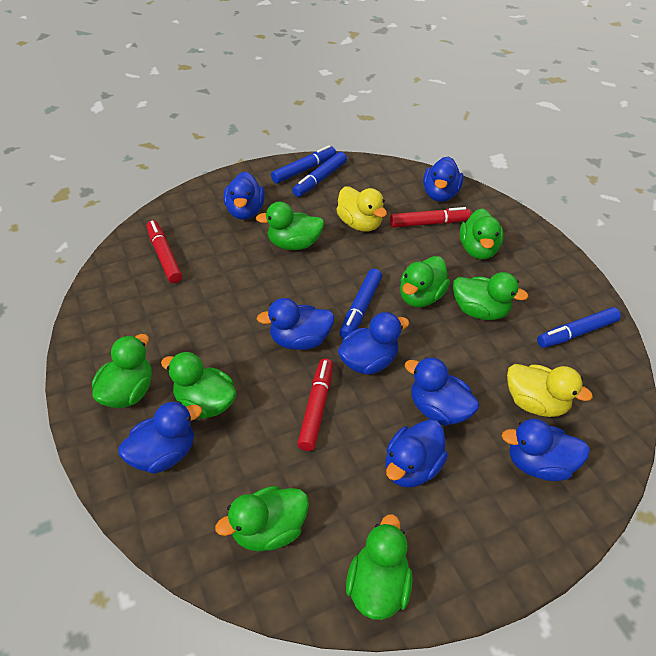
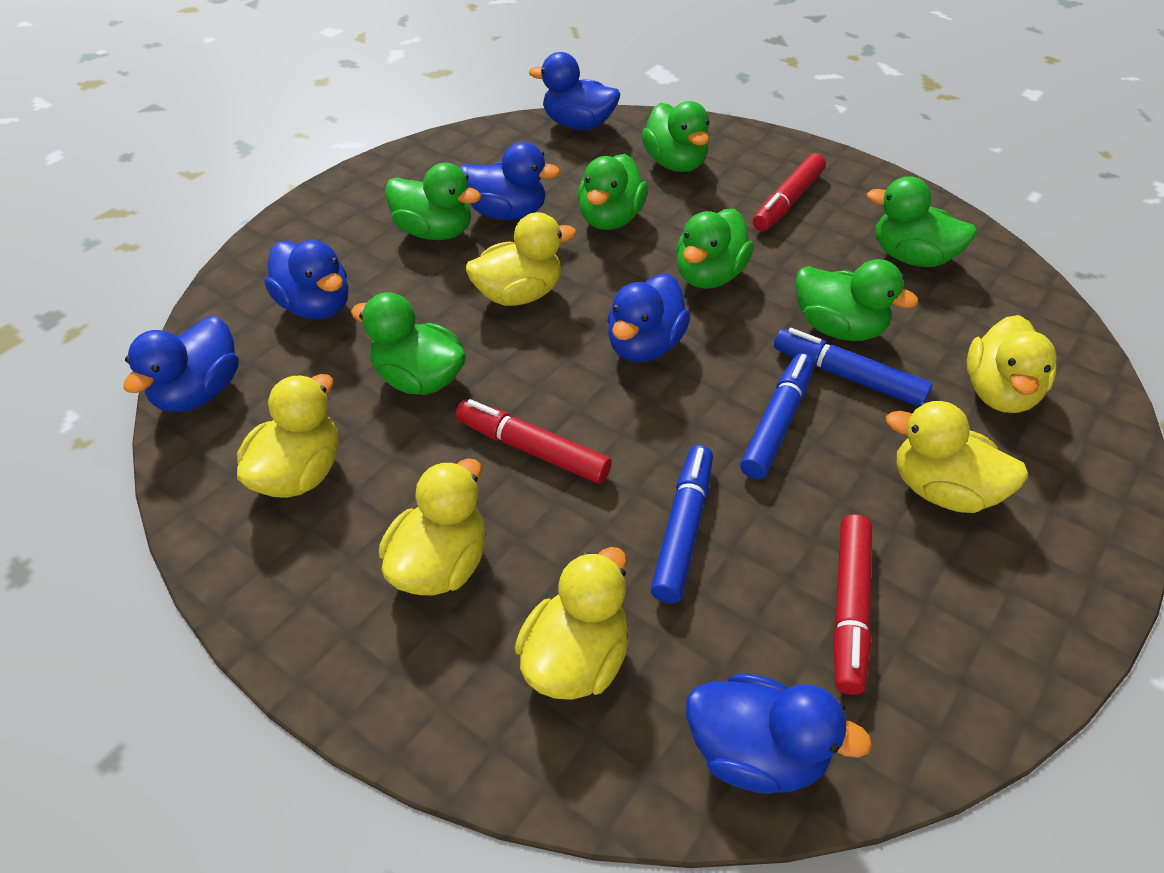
blue duck: 8 -> 6
blue marker: 4 -> 3
green duck: 8 -> 7
yellow duck: 2 -> 6

